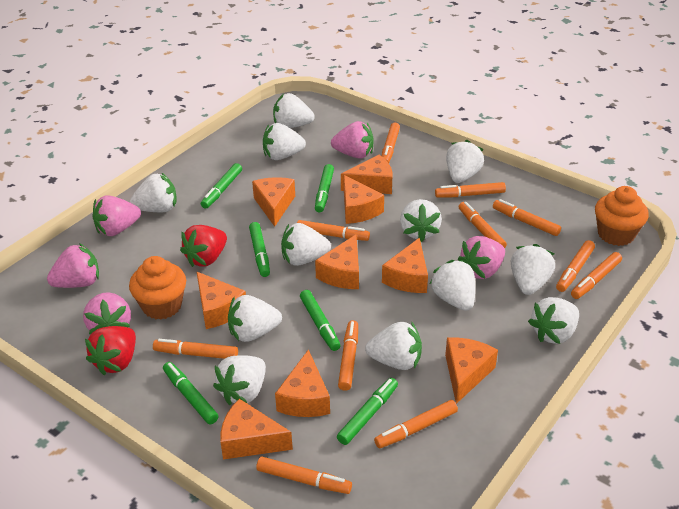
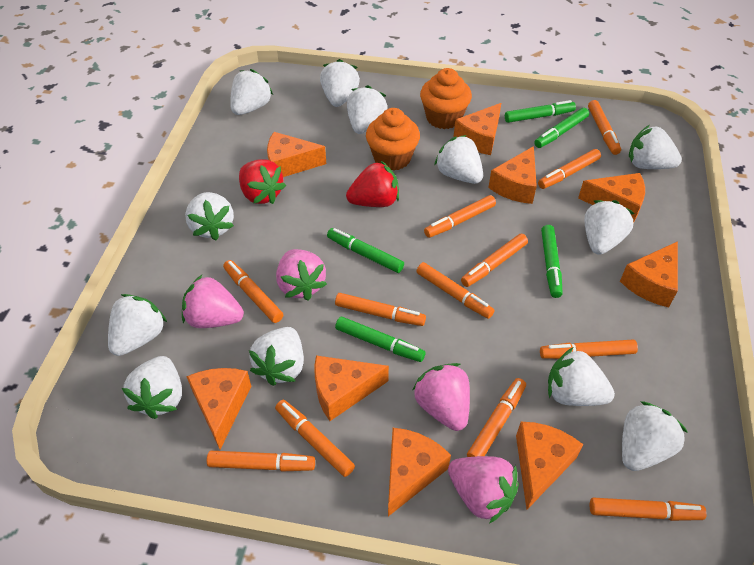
green marker: 6 -> 5
orange marker: 11 -> 12
pink strawberry: 5 -> 4

